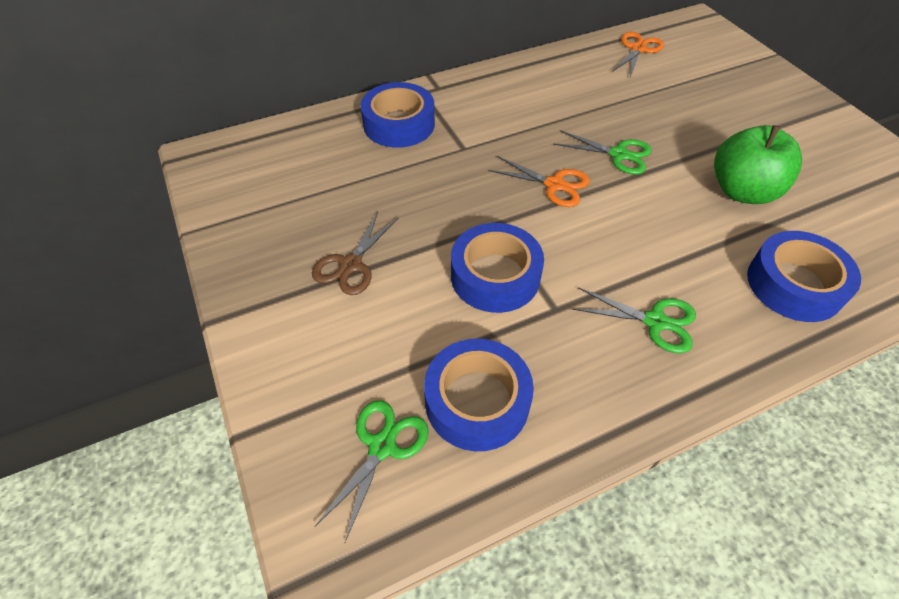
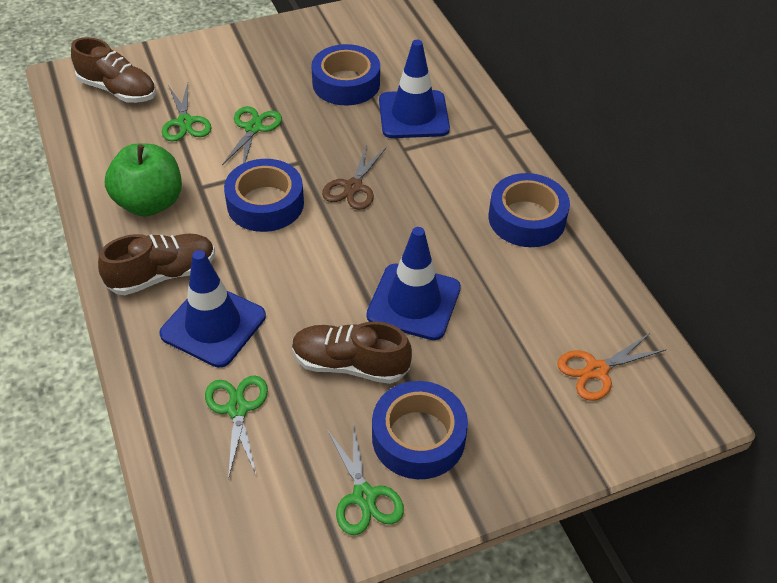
blue traffic cone: 0 -> 3
brown shoe: 0 -> 3
green scissors: 3 -> 4
orange scissors: 2 -> 1

